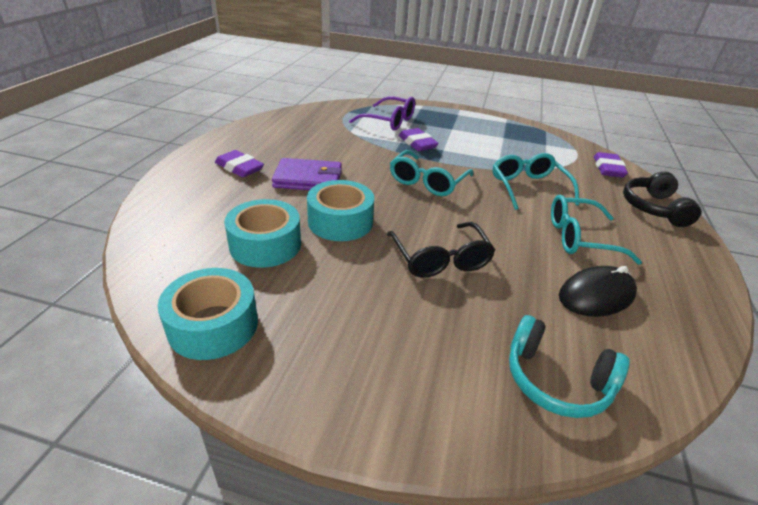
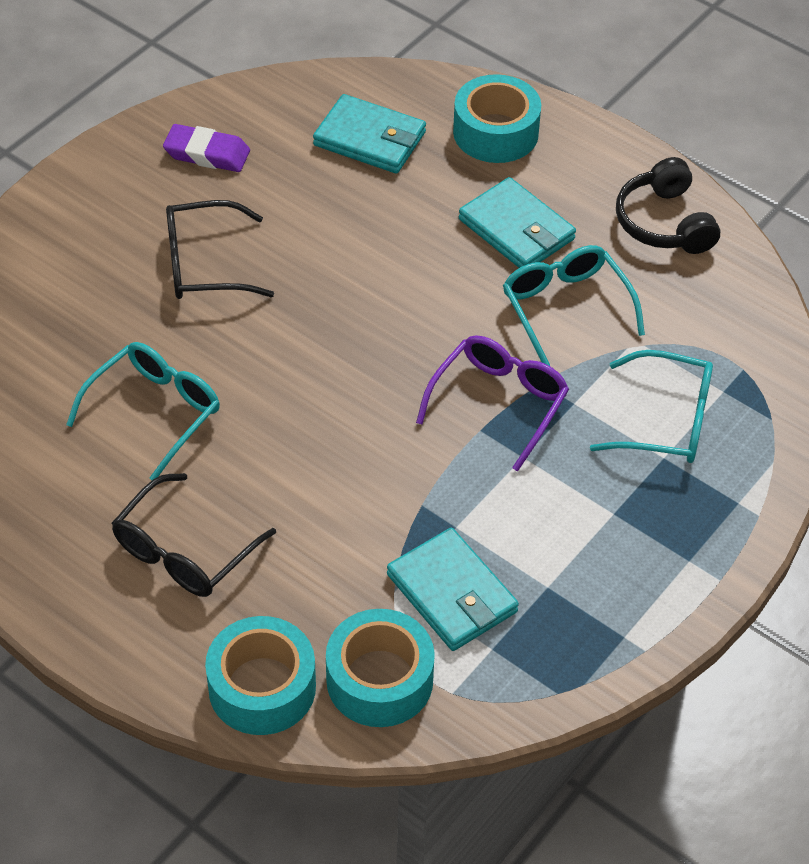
black glasses: 1 -> 2
black mouse: 1 -> 0
purple eraser: 3 -> 1
purple wallet: 1 -> 0
turquoise headphones: 1 -> 0
turquoise wallet: 0 -> 3

